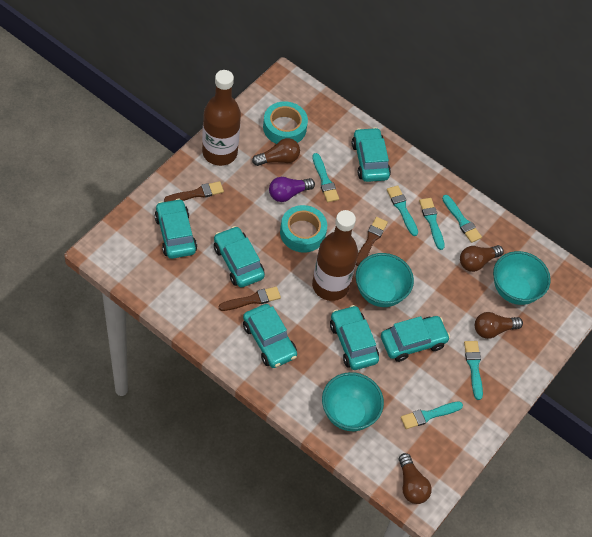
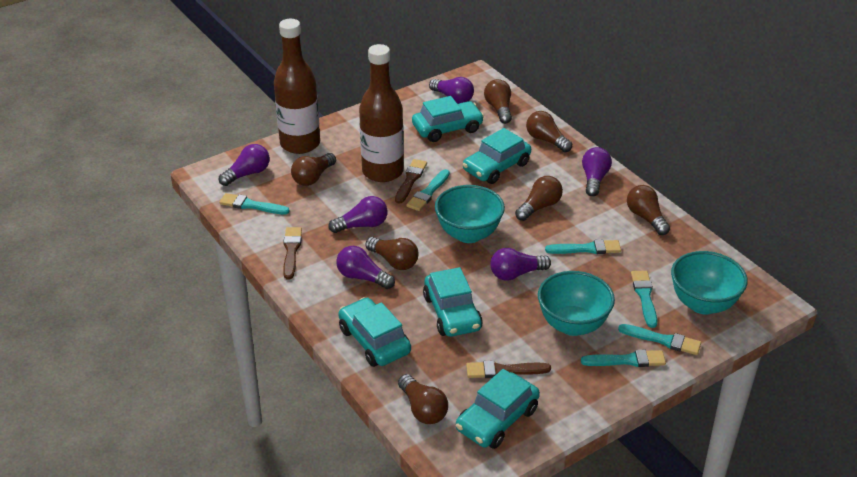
brown light bulb: 4 -> 7
purple light bulb: 1 -> 6
turquoise car: 6 -> 5
turquoise tape: 2 -> 0

